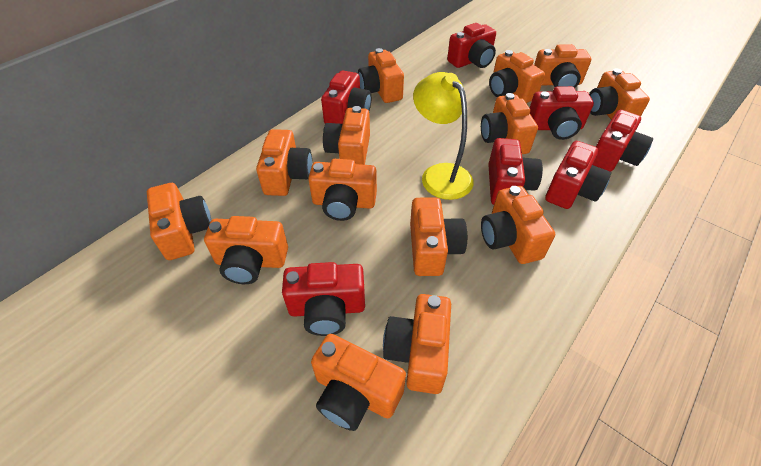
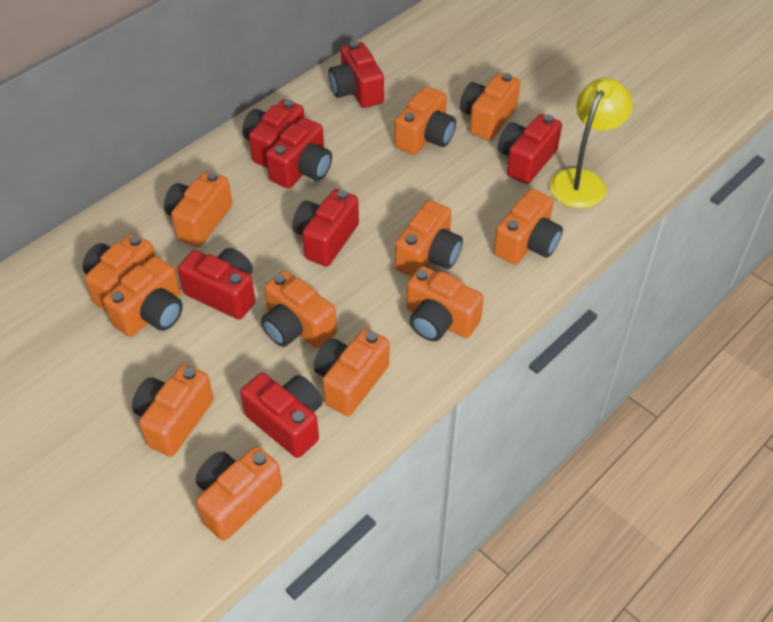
orange camera: 14 -> 12

